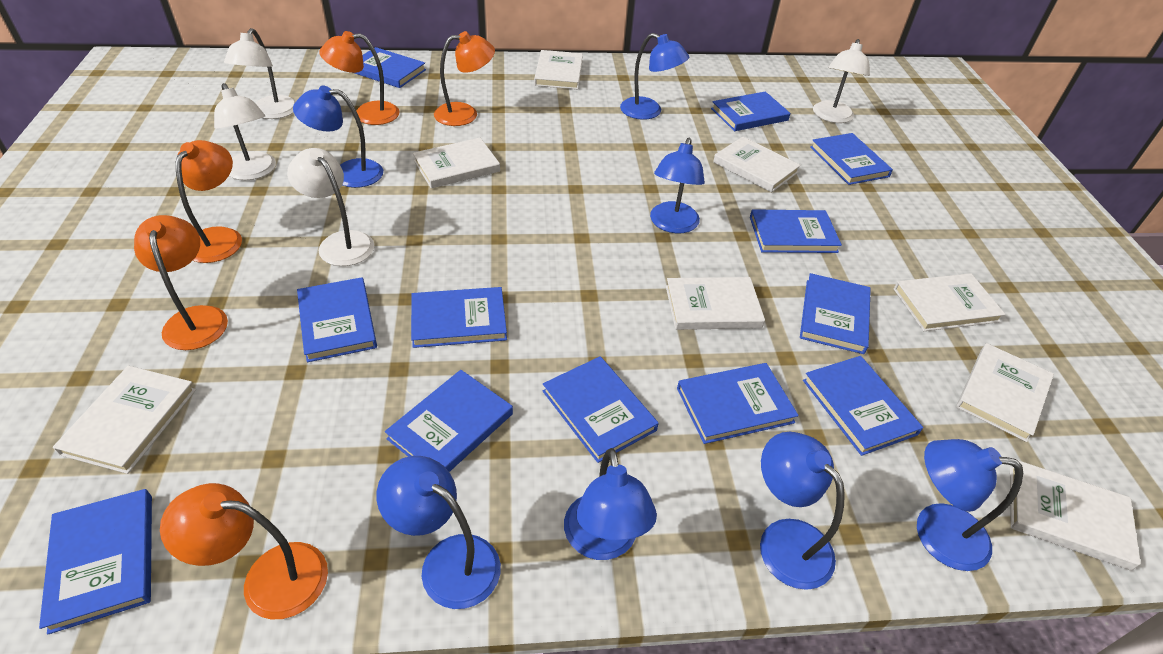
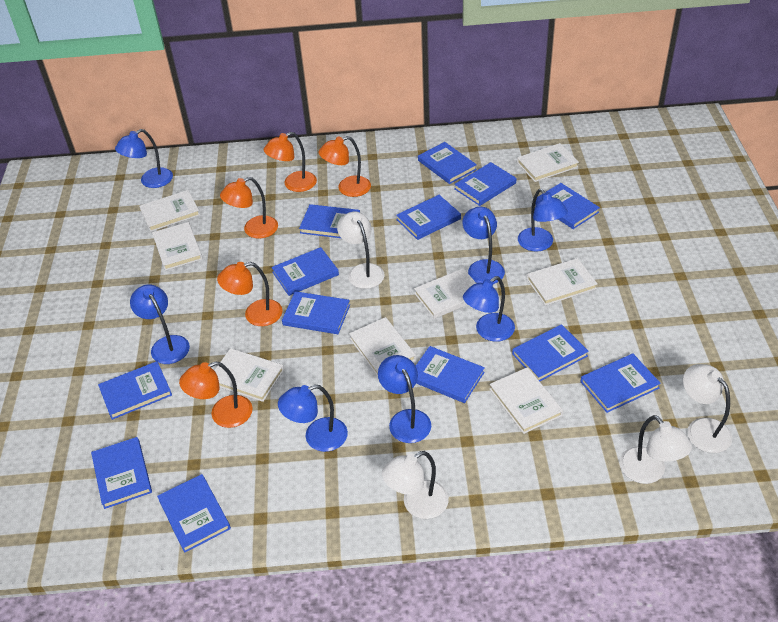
blue book: 12 -> 13

